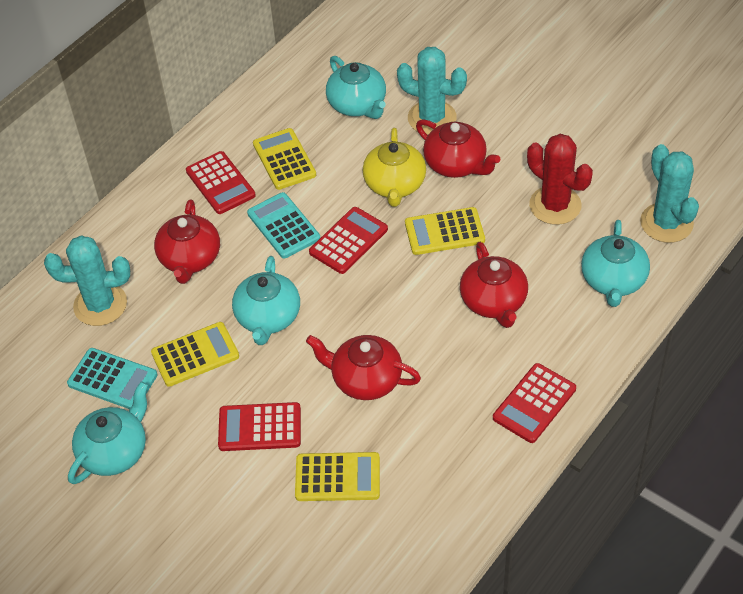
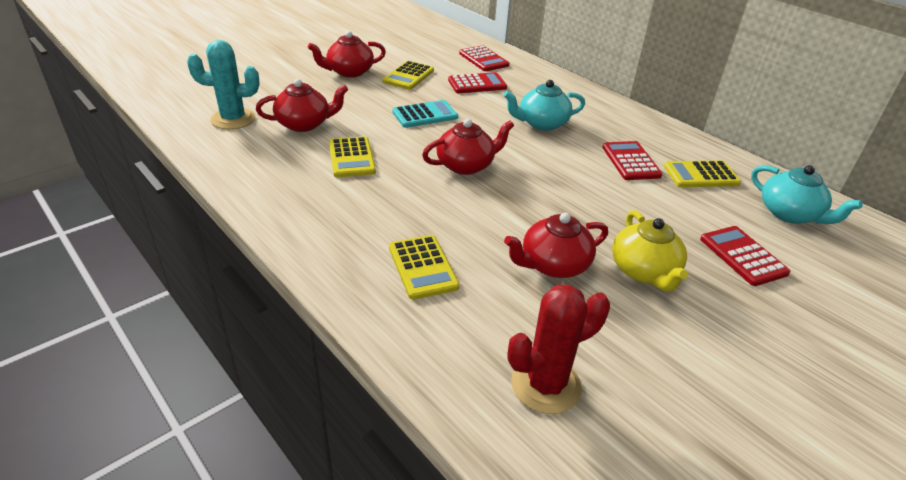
turquoise cactus: 3 -> 1
turquoise calculator: 2 -> 1
turquoise teapot: 4 -> 2

